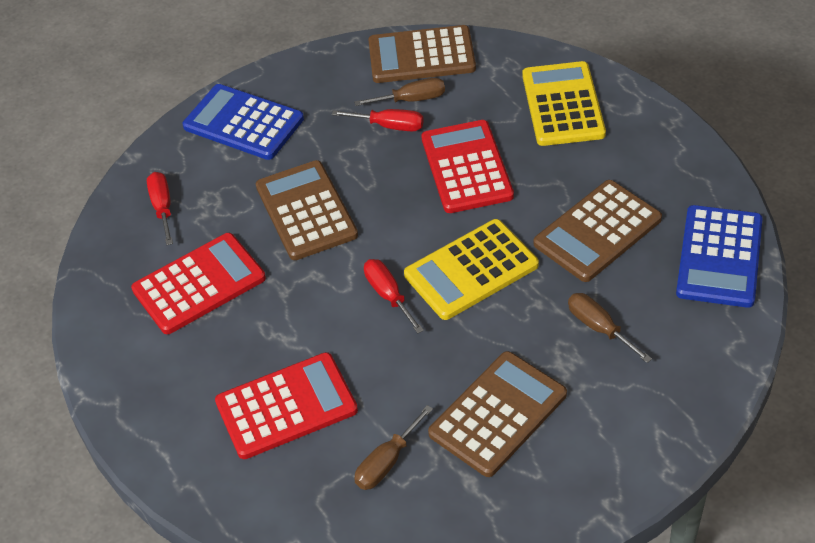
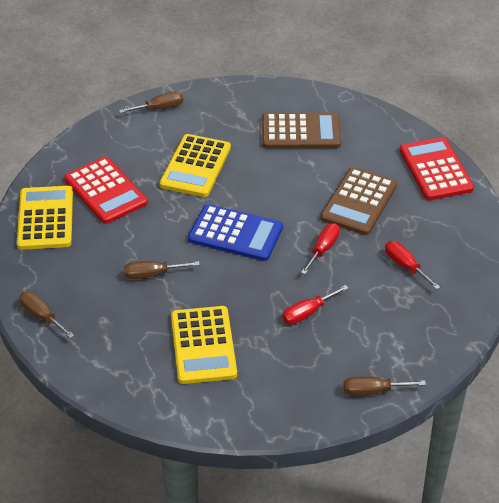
blue calculator: 2 -> 1
brown calculator: 4 -> 2
brown screwdriver: 3 -> 4
red calculator: 3 -> 2
yellow calculator: 2 -> 3

